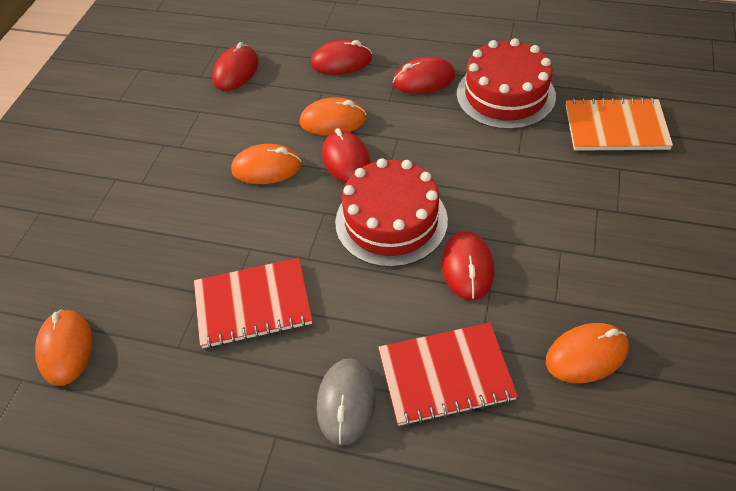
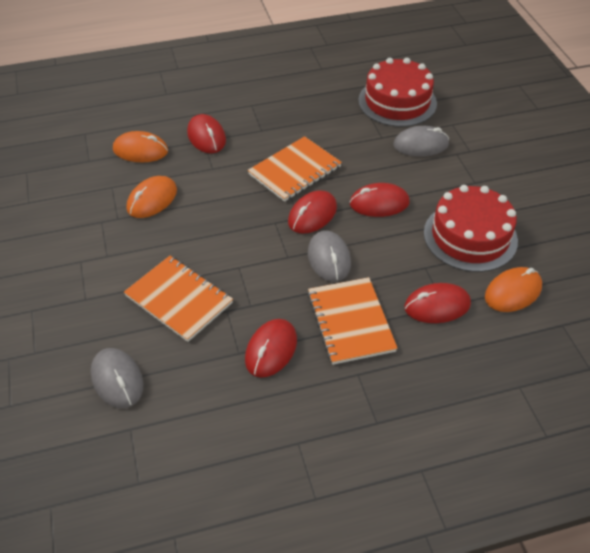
grey mouse: 1 -> 3
orange mouse: 4 -> 3
orange notebook: 1 -> 3
red notebook: 2 -> 0

